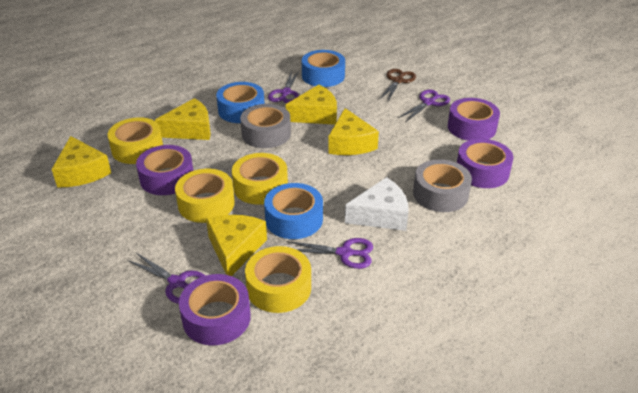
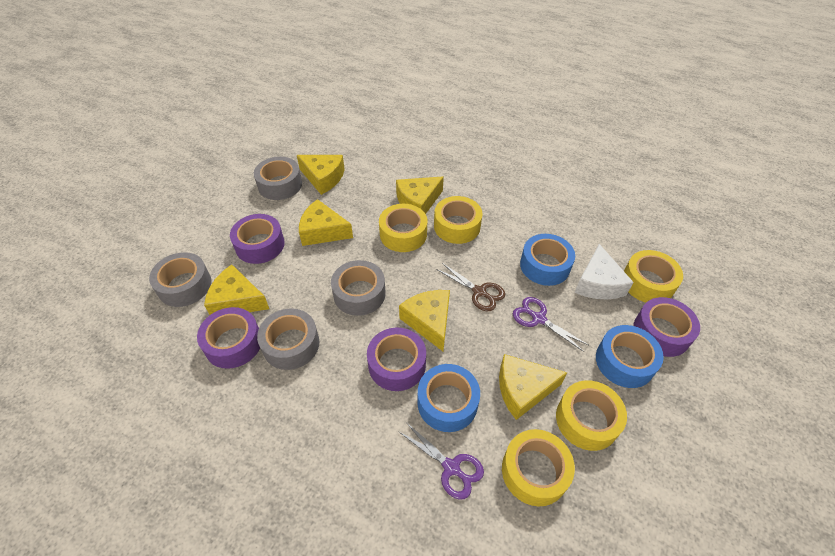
grey tape: 2 -> 4
purple scissors: 4 -> 2
yellow cheese: 5 -> 6
yellow tape: 4 -> 5

